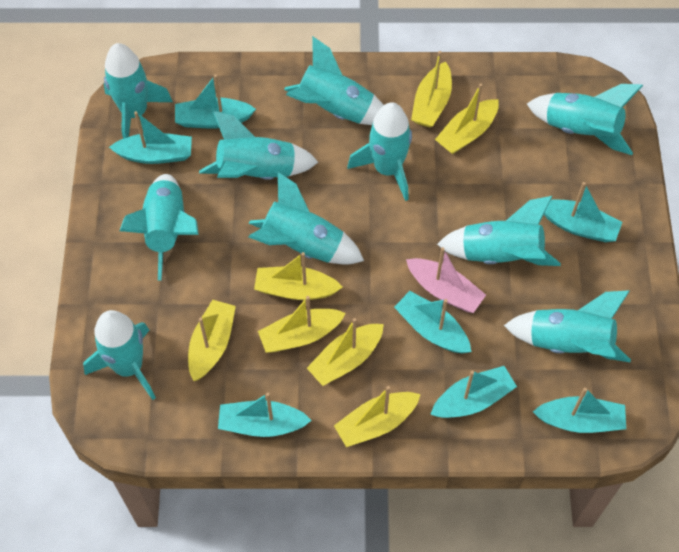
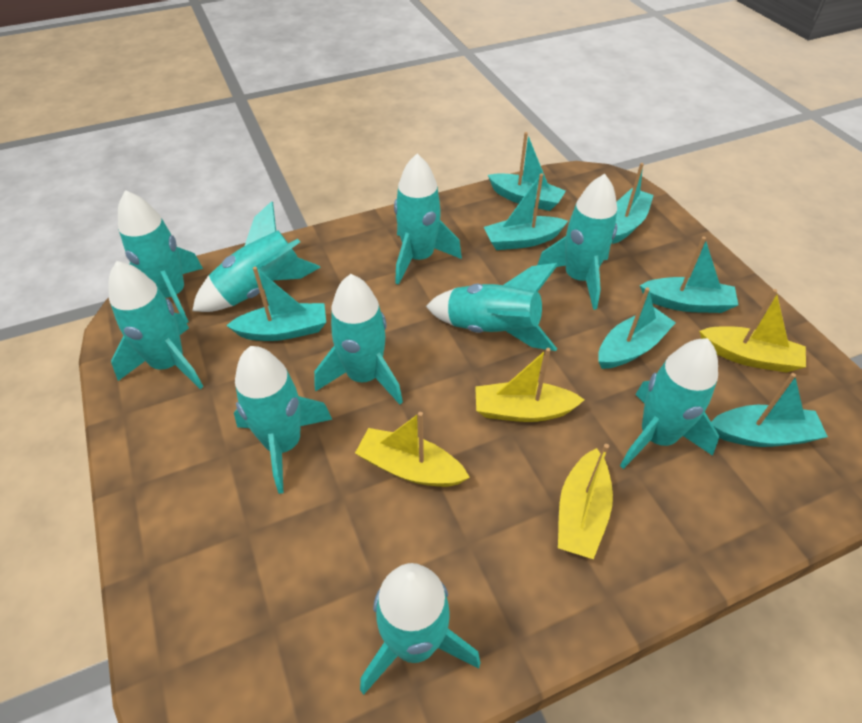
pink boat: 1 -> 0
yellow boat: 7 -> 4

